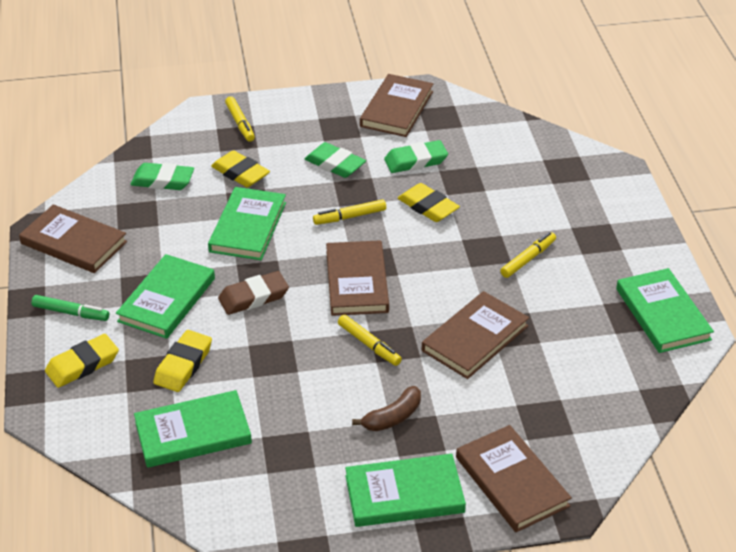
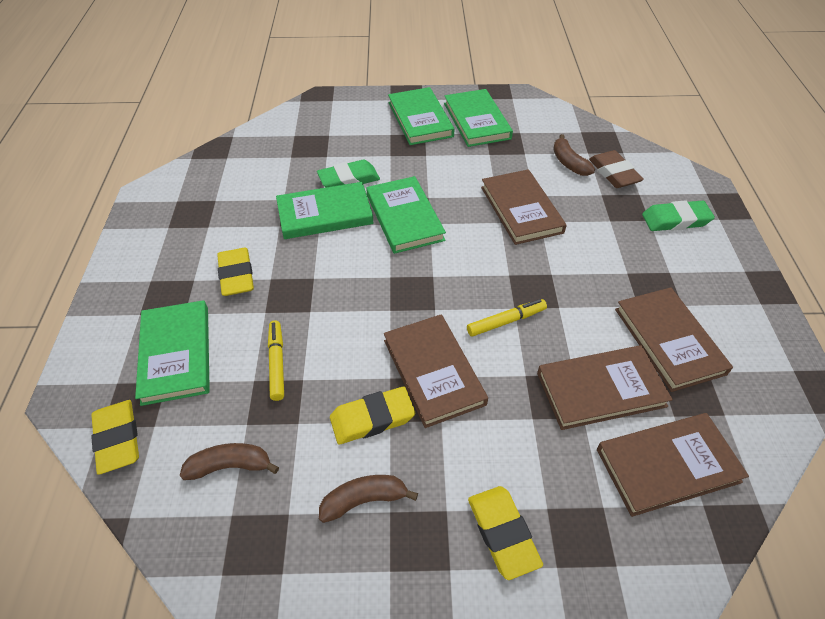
brown banana: 1 -> 3
green eraser: 3 -> 2
green marker: 1 -> 0
yellow marker: 4 -> 2

